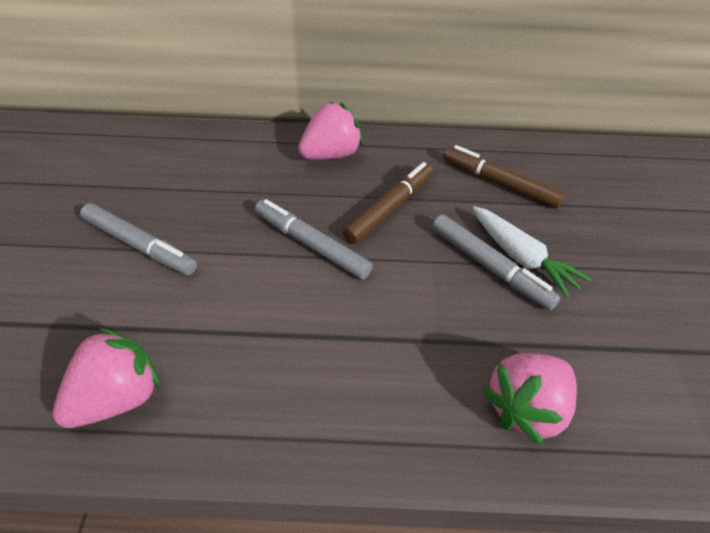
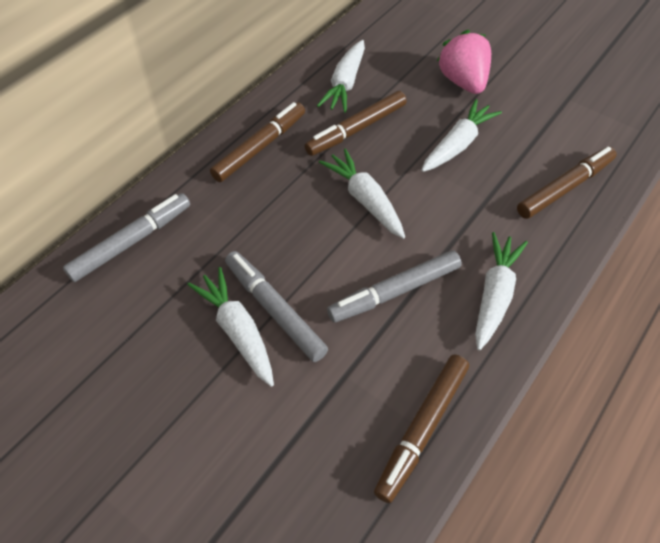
brown marker: 2 -> 4
pink strawberry: 3 -> 1
white carrot: 1 -> 5

